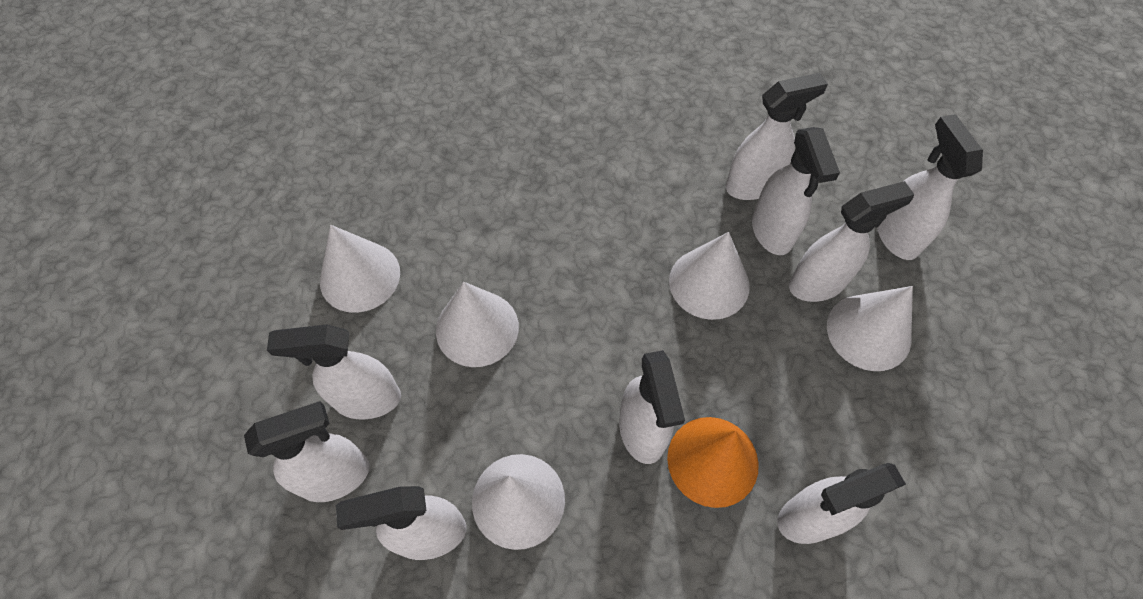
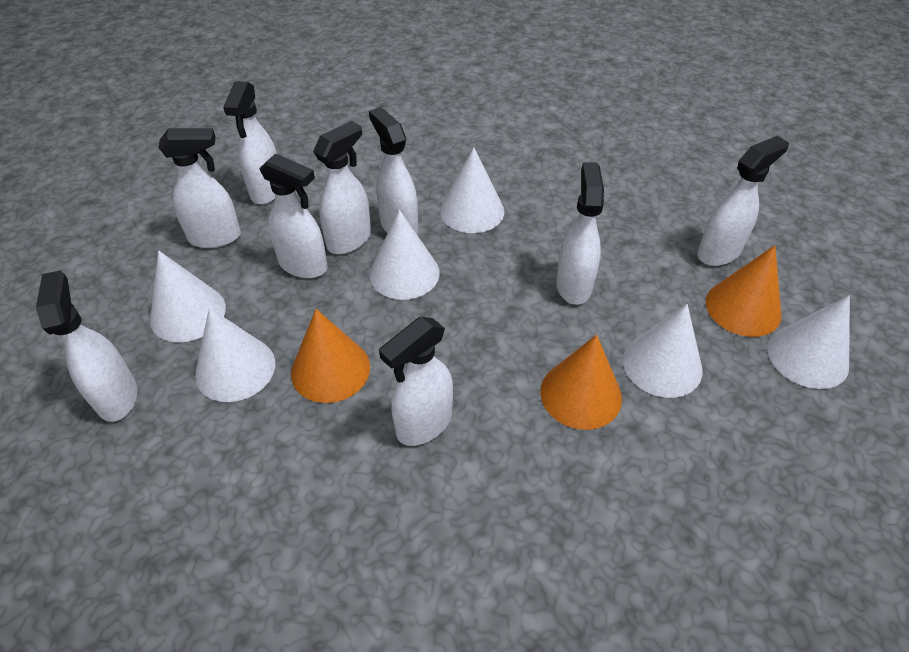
orange cone: 1 -> 3
white cone: 5 -> 6

